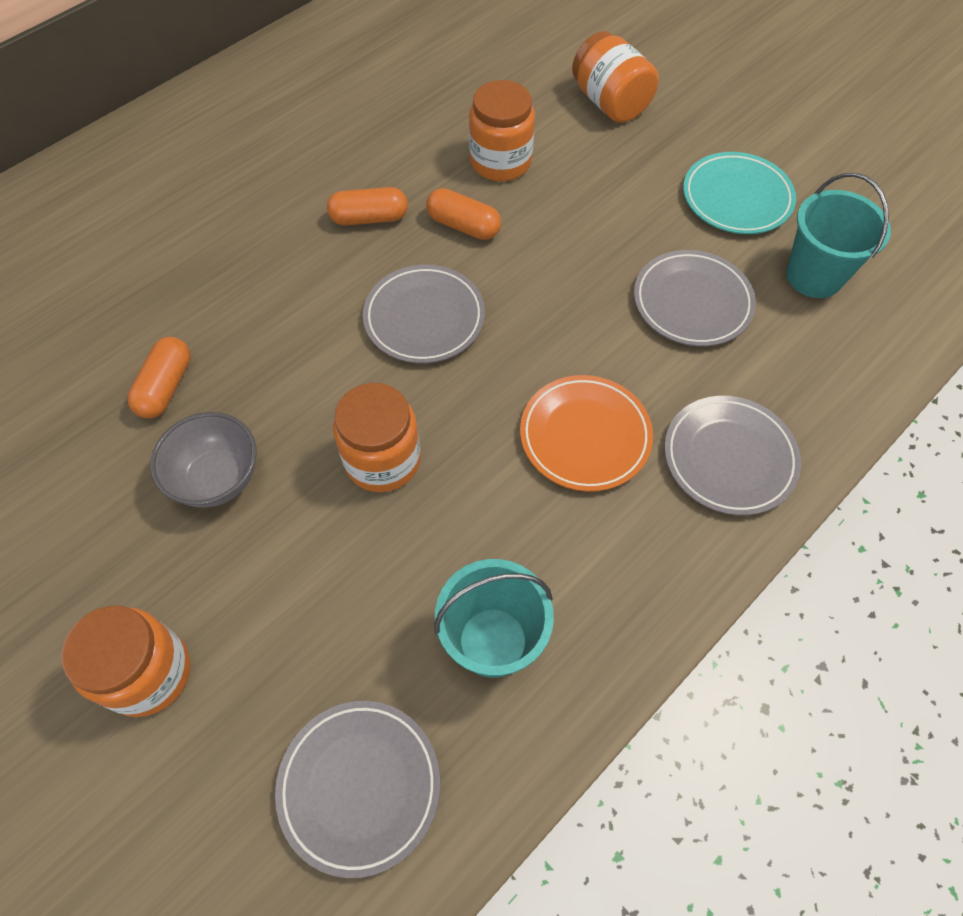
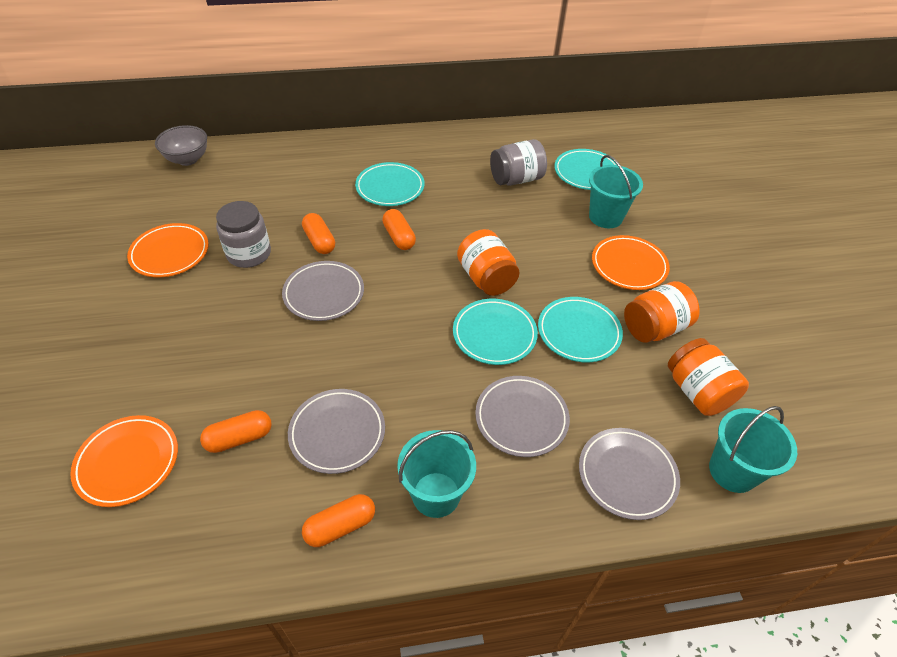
grey jar: 0 -> 2
orange capsule: 3 -> 4
orange jar: 4 -> 3
orange plate: 1 -> 3
turquoise bucket: 2 -> 3
turquoise plate: 1 -> 4

